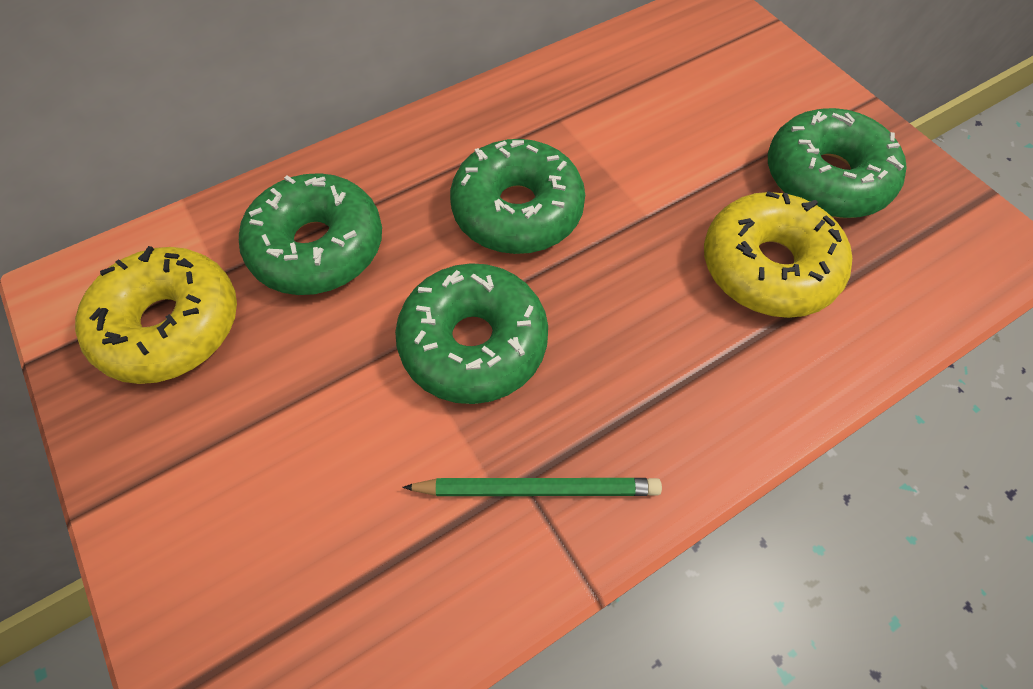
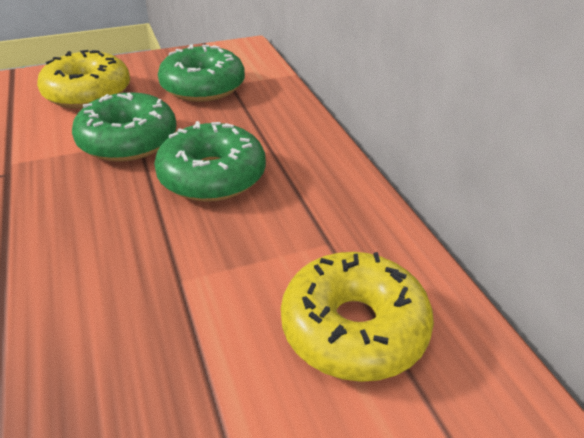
green donut: 4 -> 3
green pencil: 1 -> 0

